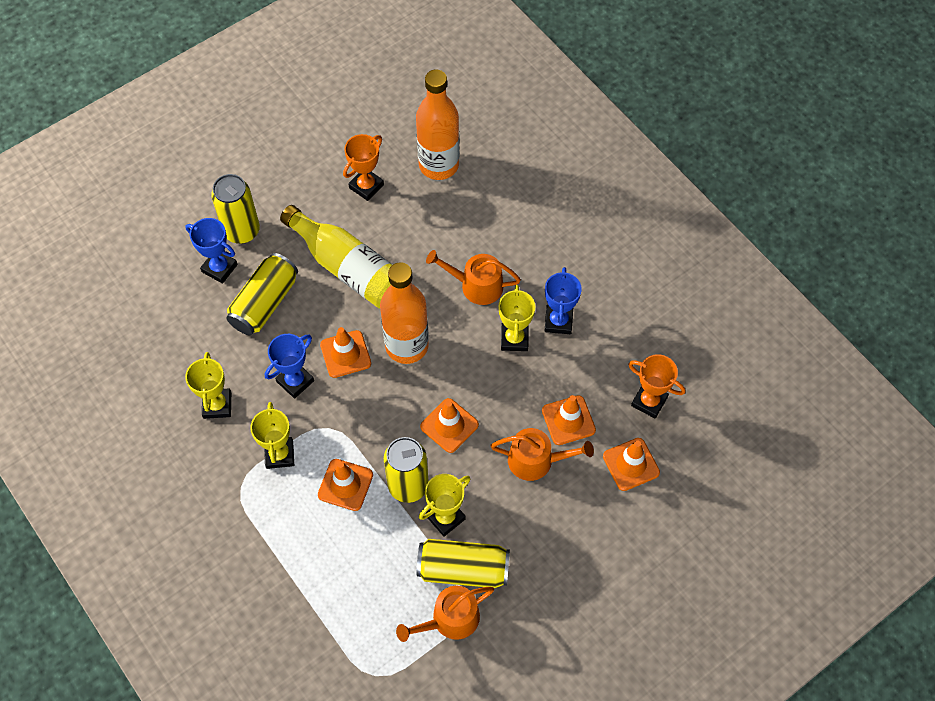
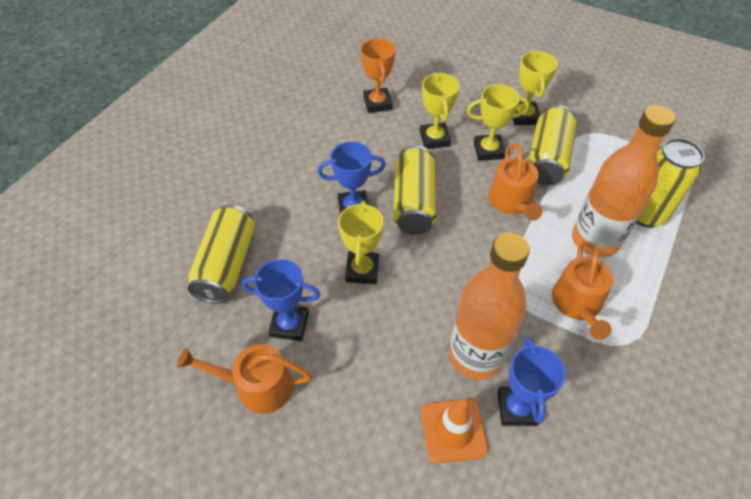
orange traffic cone: 5 -> 1
orange trophy: 2 -> 1
yellow bottle: 1 -> 0

